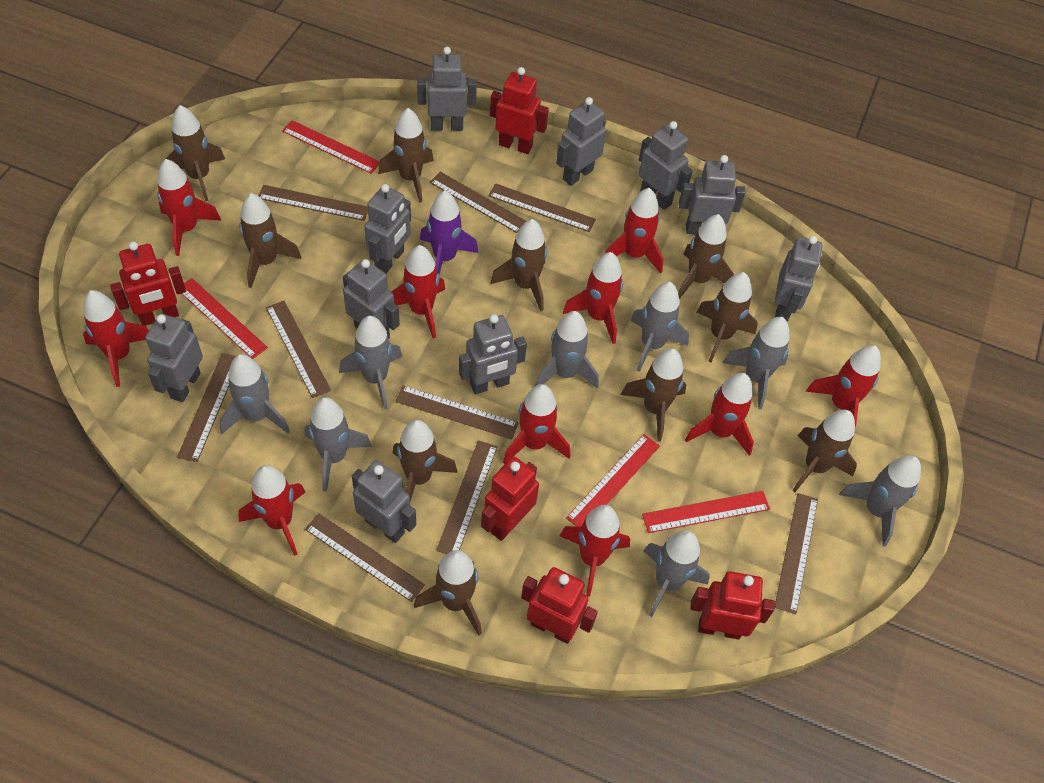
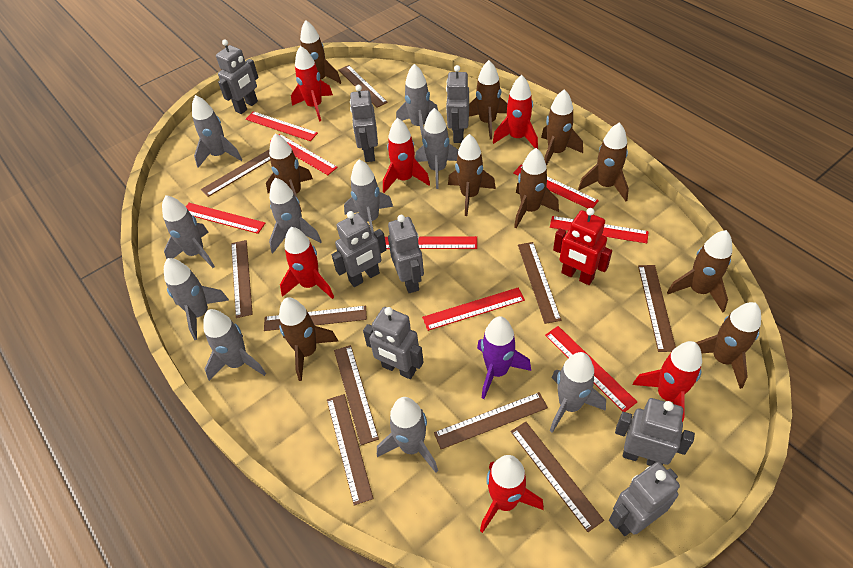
brown ruler: 9 -> 10
grey robot: 10 -> 8
grey rocket: 8 -> 10
red robot: 5 -> 1
red rocket: 10 -> 6
red ruler: 4 -> 8

